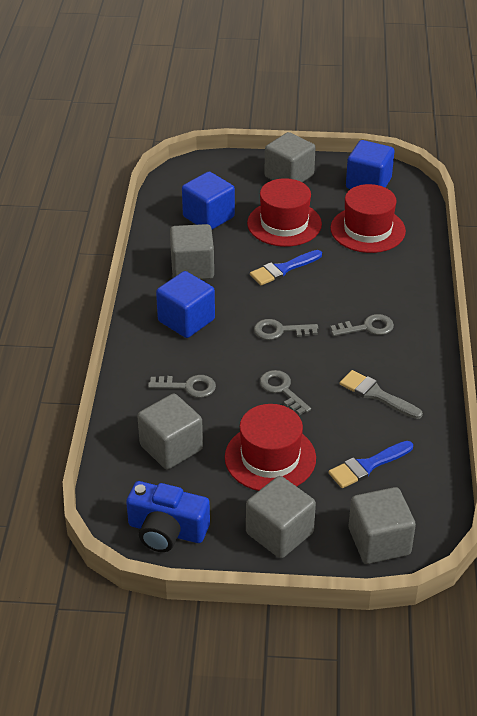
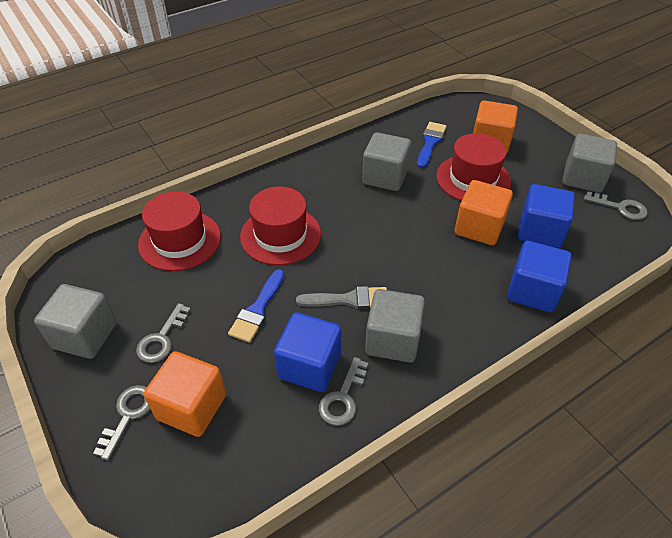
blue camera: 1 -> 0
grey cube: 5 -> 4
orange cube: 0 -> 3

